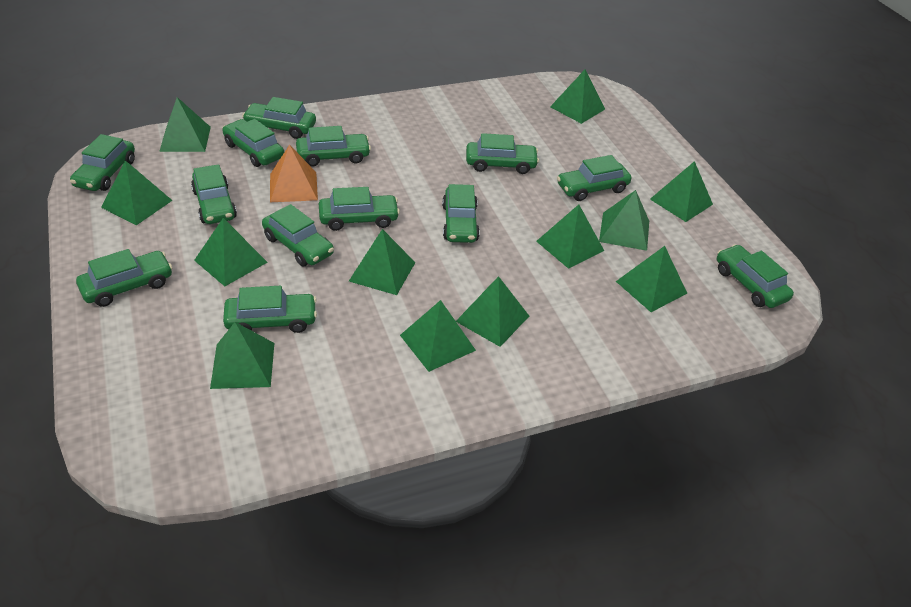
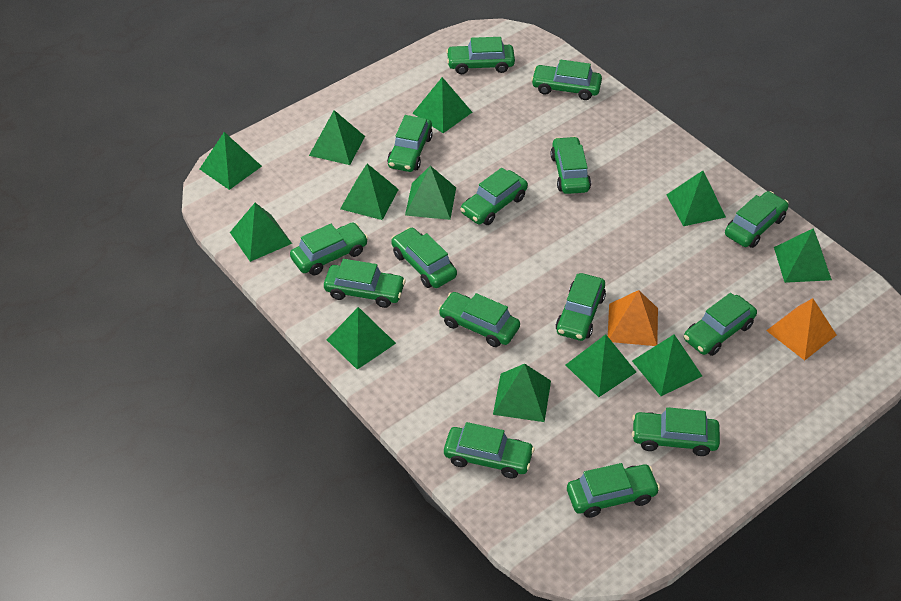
green car: 13 -> 15
orange pyramid: 1 -> 2

